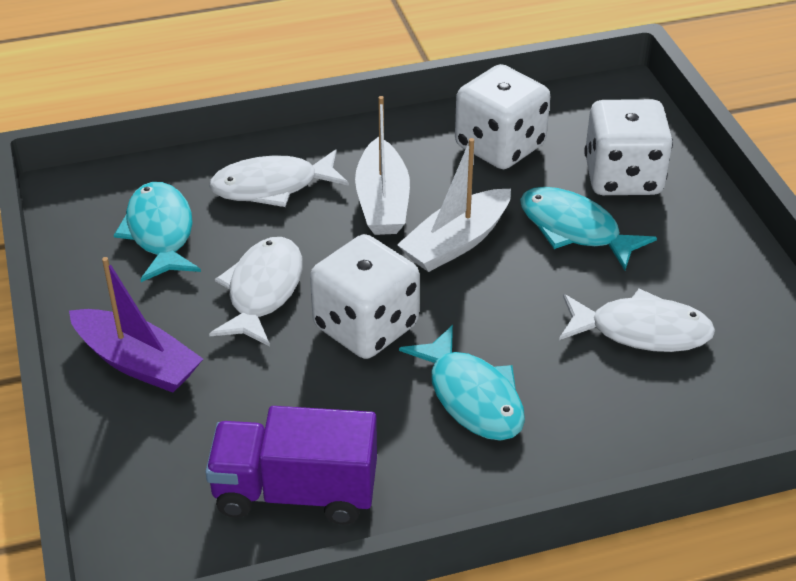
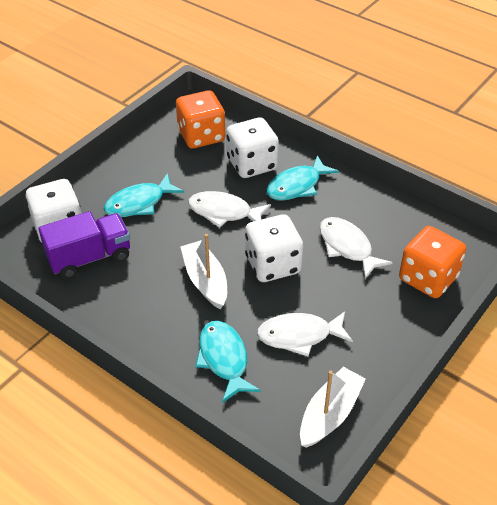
orange dice: 0 -> 2
purple boat: 1 -> 0

